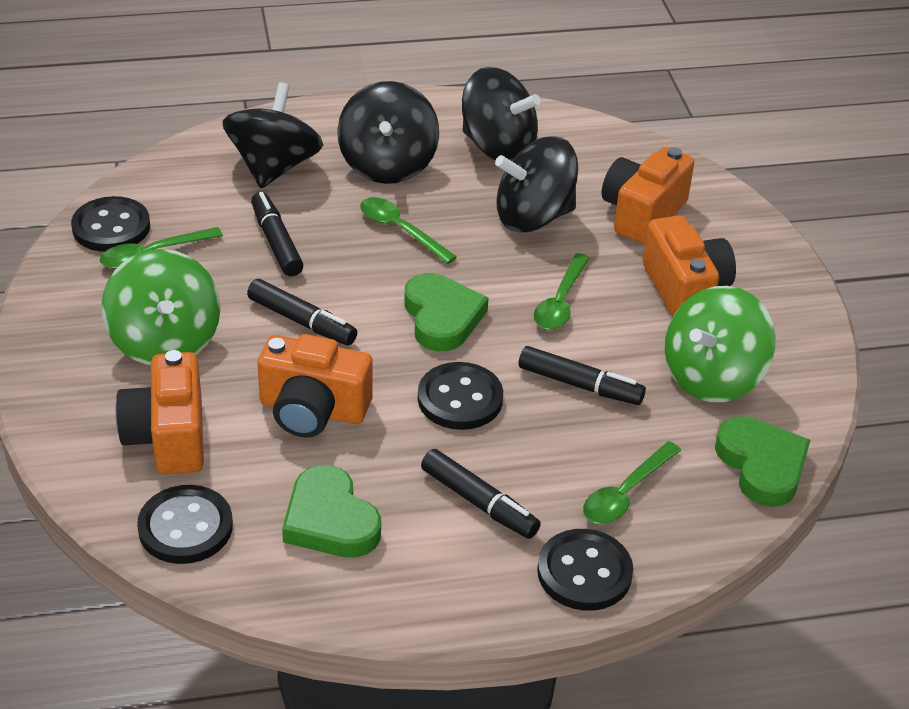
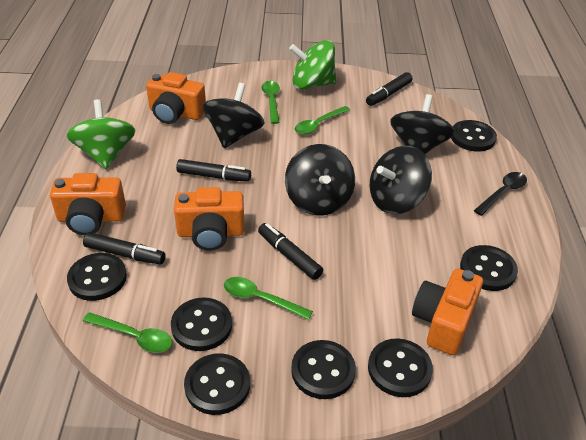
black button: 4 -> 7
black spoon: 0 -> 1
green heart: 3 -> 0

